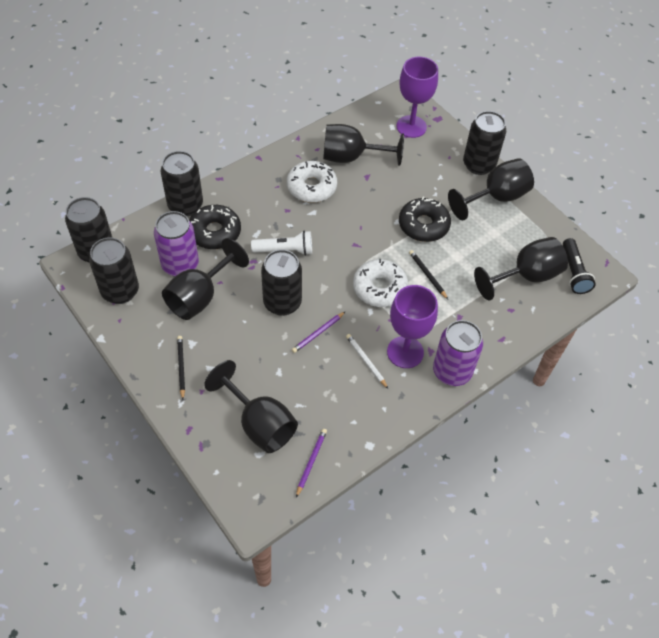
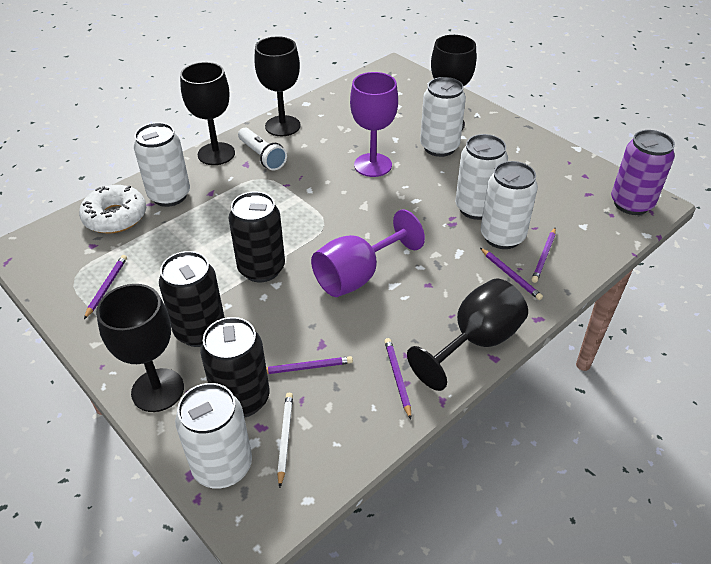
black can: 5 -> 3
black donut: 2 -> 0
black flashlight: 1 -> 0
black pencil: 2 -> 0
purple can: 2 -> 1
purple pencil: 2 -> 5
white can: 0 -> 5
white donut: 2 -> 1

